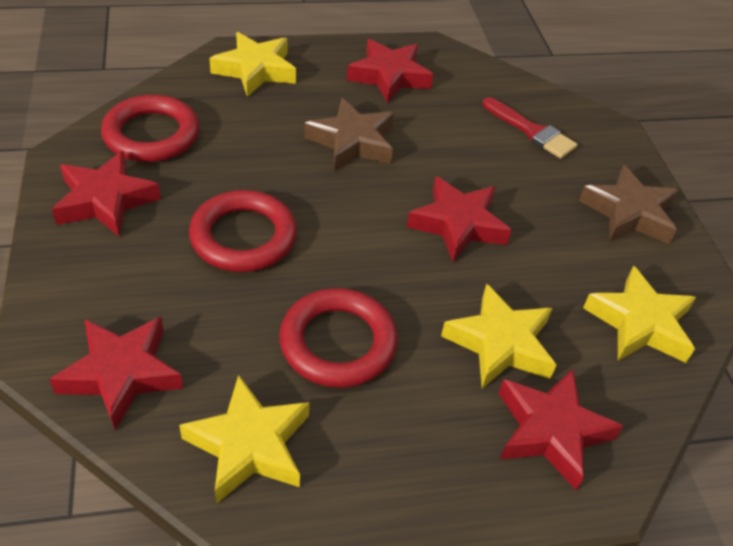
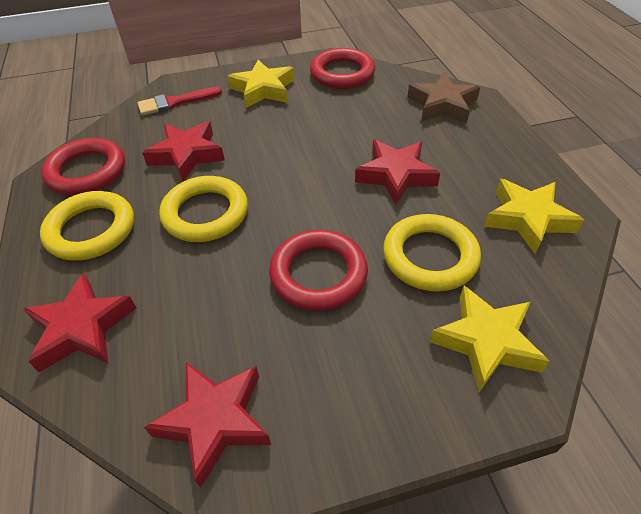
brown star: 2 -> 1
red star: 5 -> 4
yellow ring: 0 -> 3
yellow star: 4 -> 3

